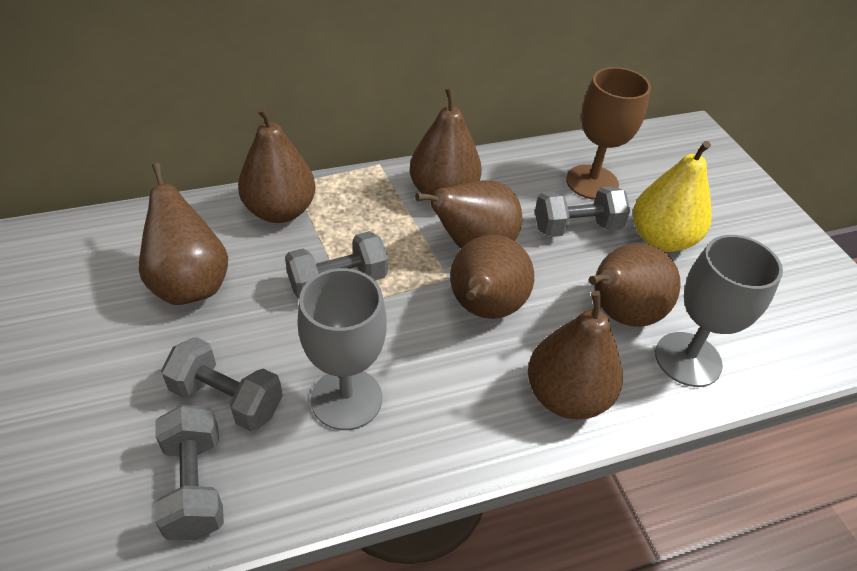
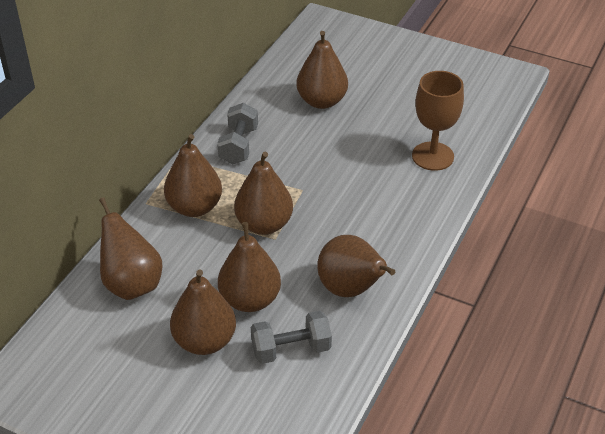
grey dumbbell: 4 -> 2
grey goblet: 2 -> 0
yellow pear: 1 -> 0

